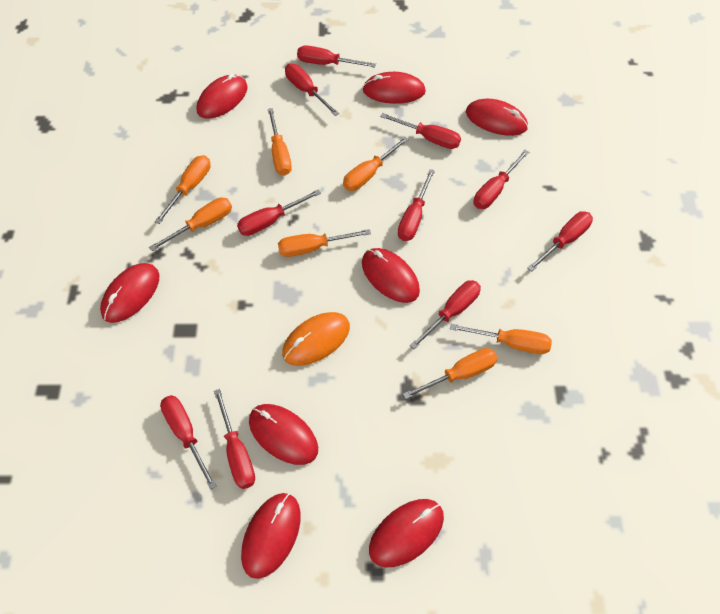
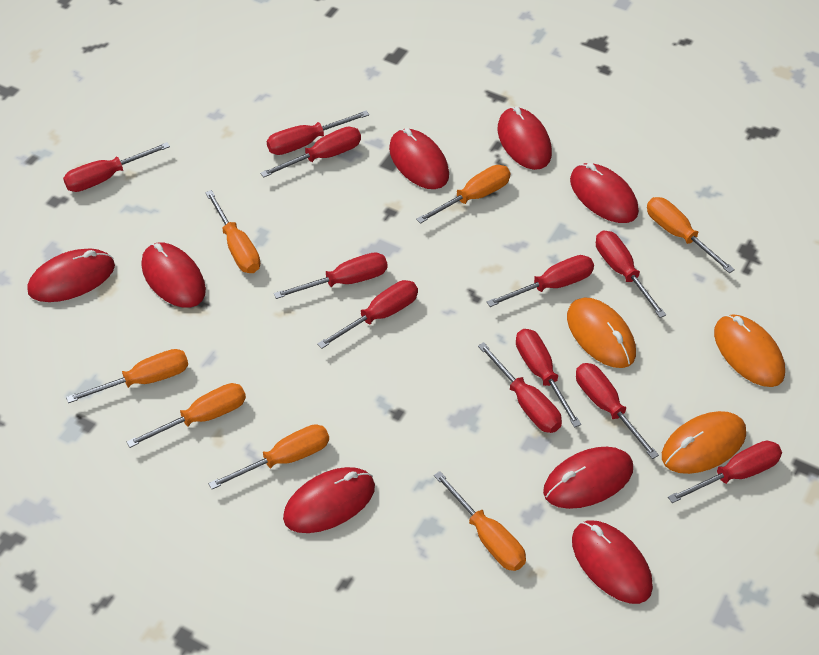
orange mouse: 1 -> 3
red screwdriver: 10 -> 11

